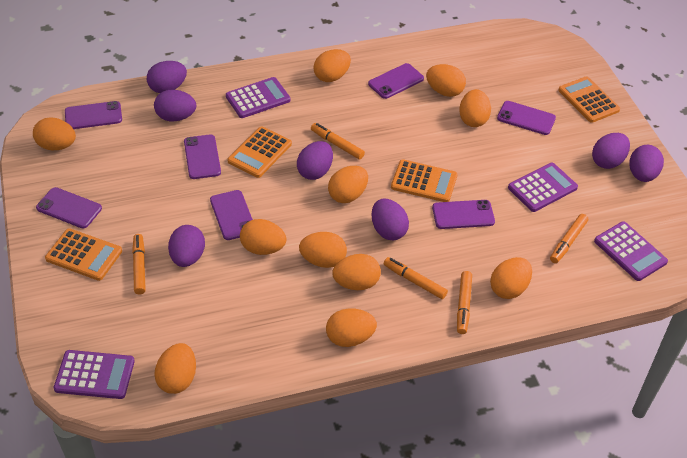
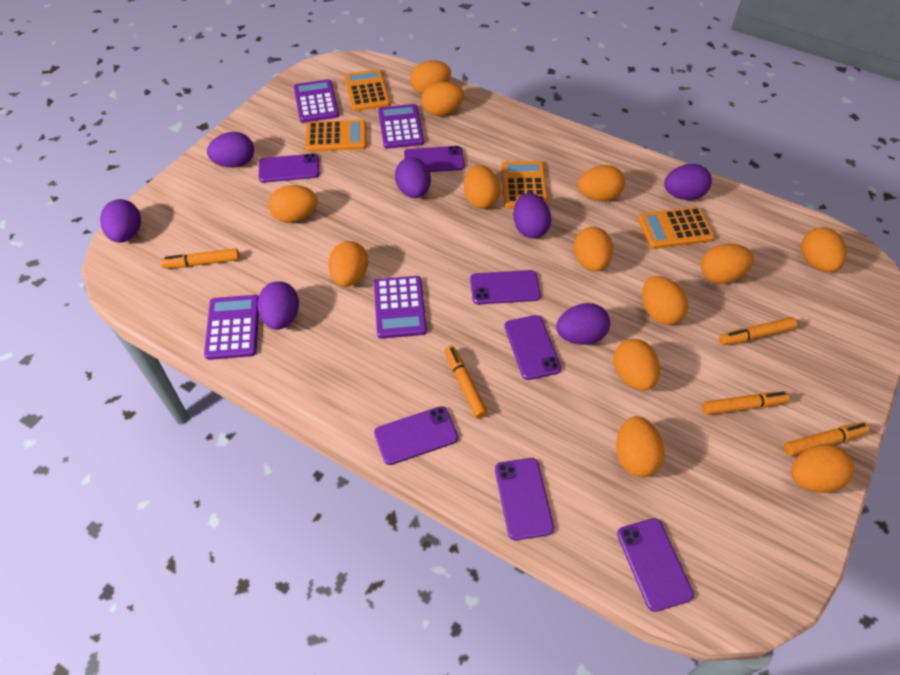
orange egg: 11 -> 13

